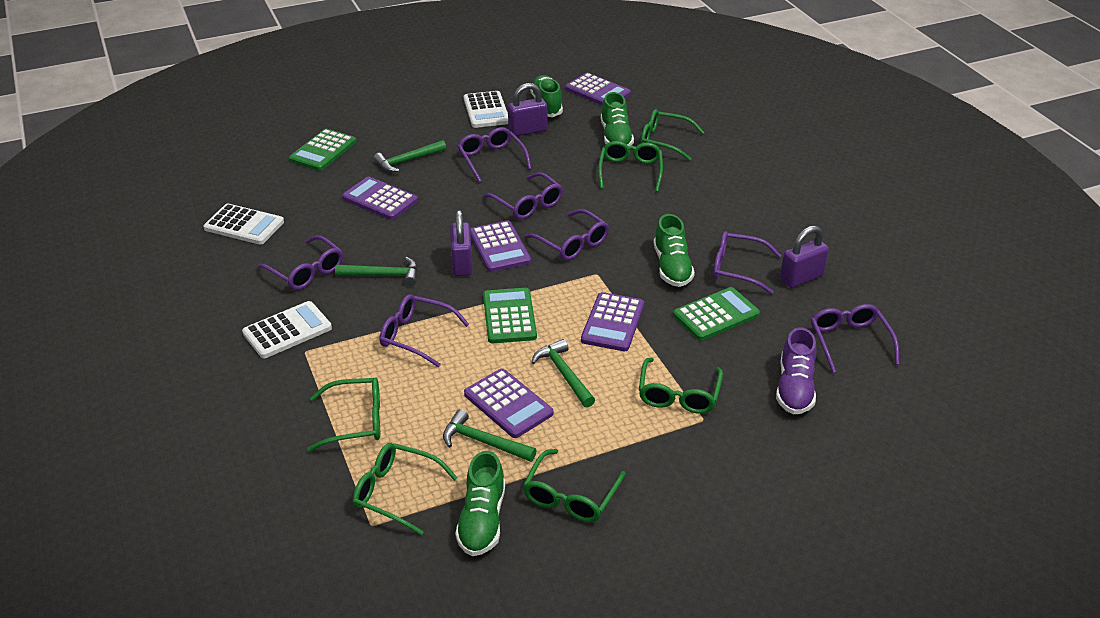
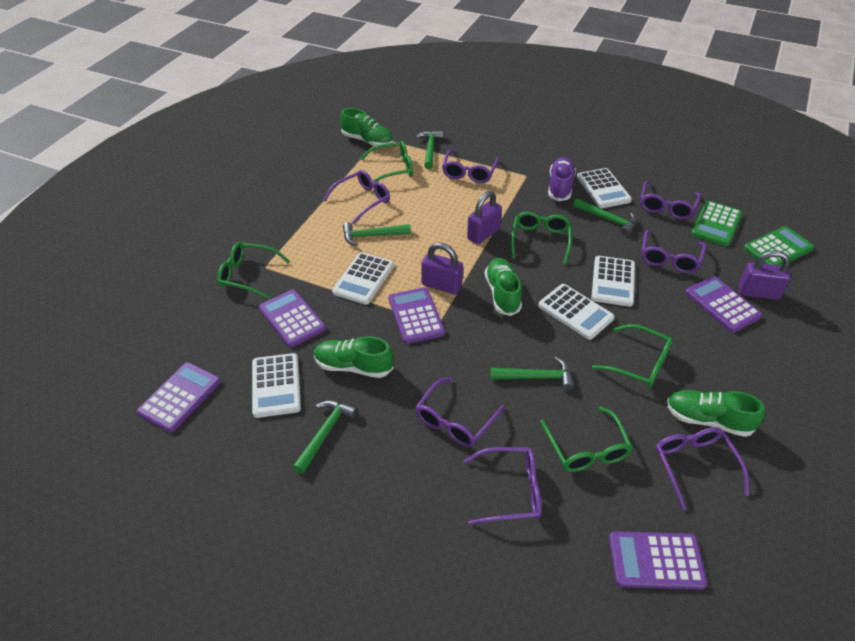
green calculator: 3 -> 2
green glasses: 6 -> 5
green hammer: 4 -> 5
white calculator: 3 -> 5

